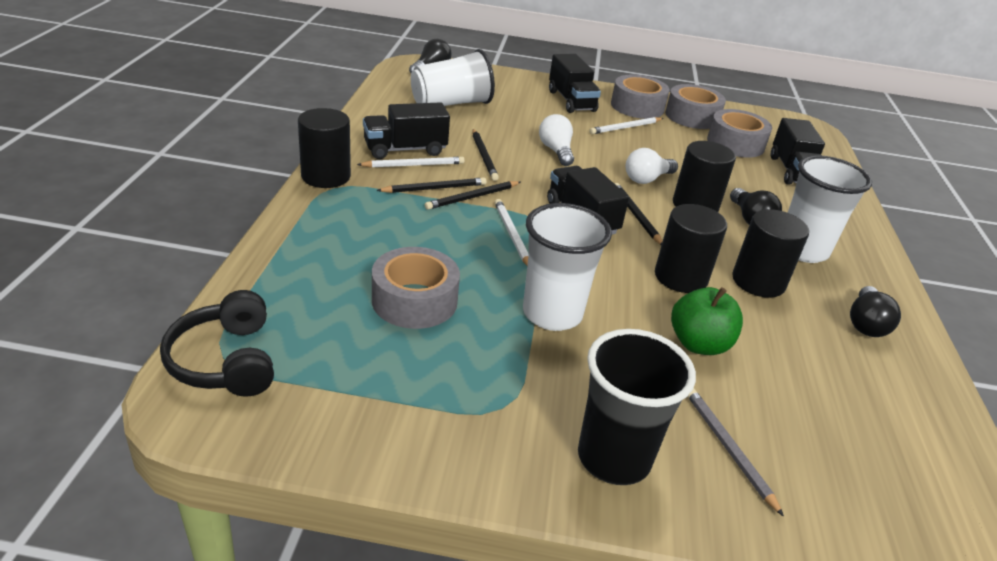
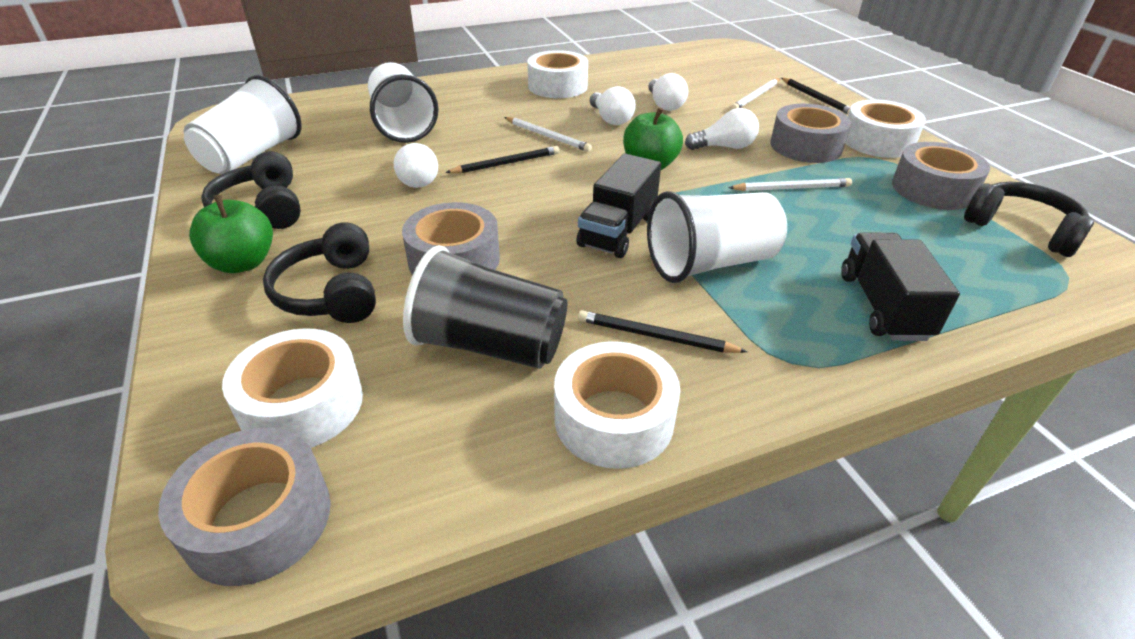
black cylinder: 4 -> 0
black headphones: 1 -> 3
black light bulb: 3 -> 0
black pencil: 4 -> 3
black truck: 4 -> 2
green apple: 1 -> 2
grey pencil: 1 -> 0
white light bulb: 2 -> 4
white tape: 0 -> 4

